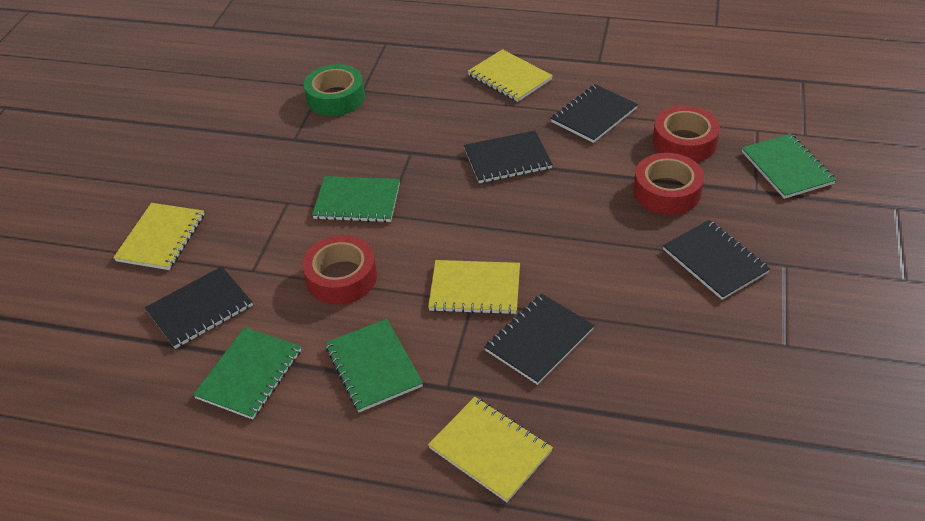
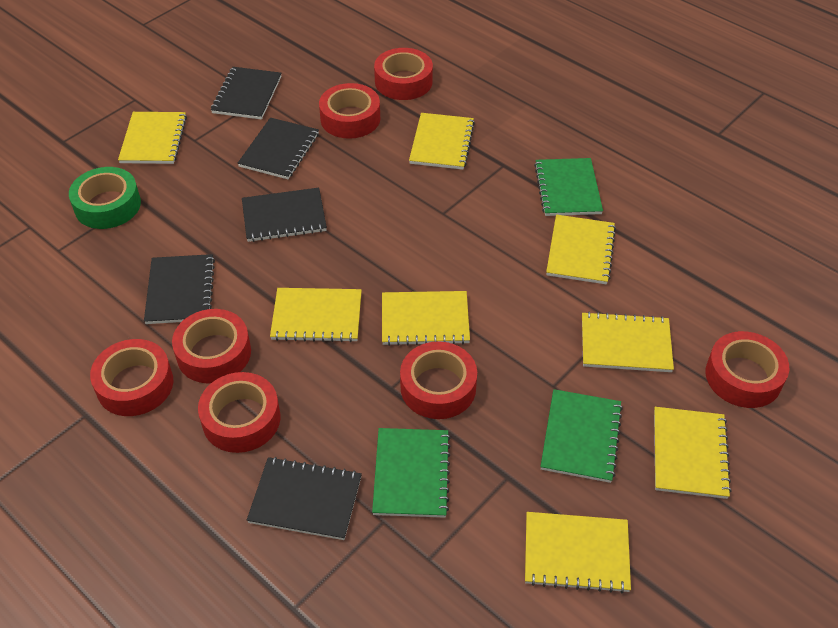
green notebook: 4 -> 3
red tape: 3 -> 7
yellow notebook: 4 -> 8

